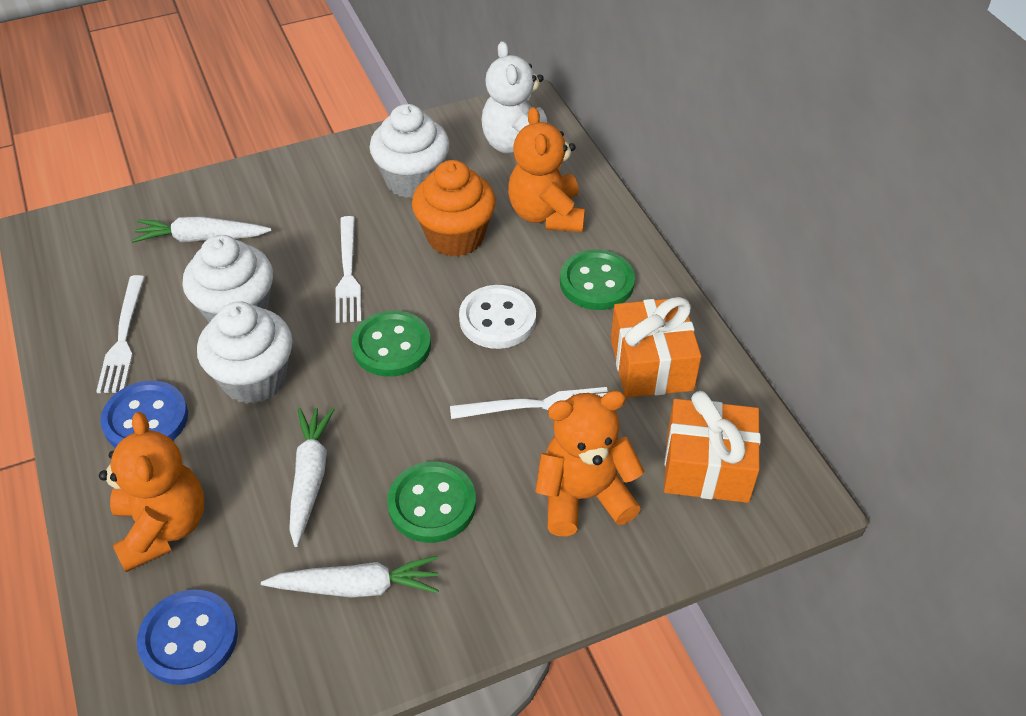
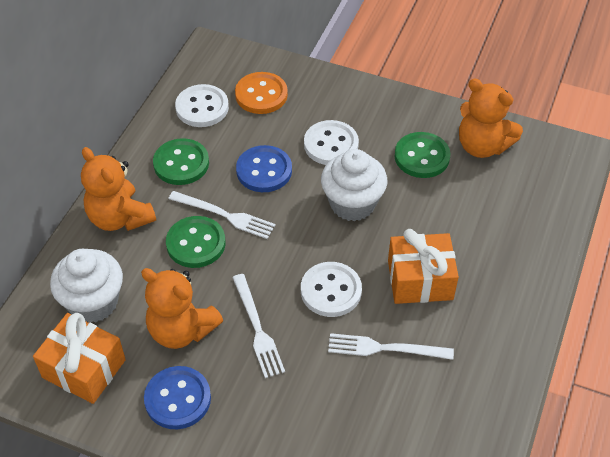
orange button: 0 -> 1
orange cupcake: 1 -> 0
white button: 1 -> 3
white carrot: 3 -> 0
white cupcake: 3 -> 2
white teddy bear: 1 -> 0

